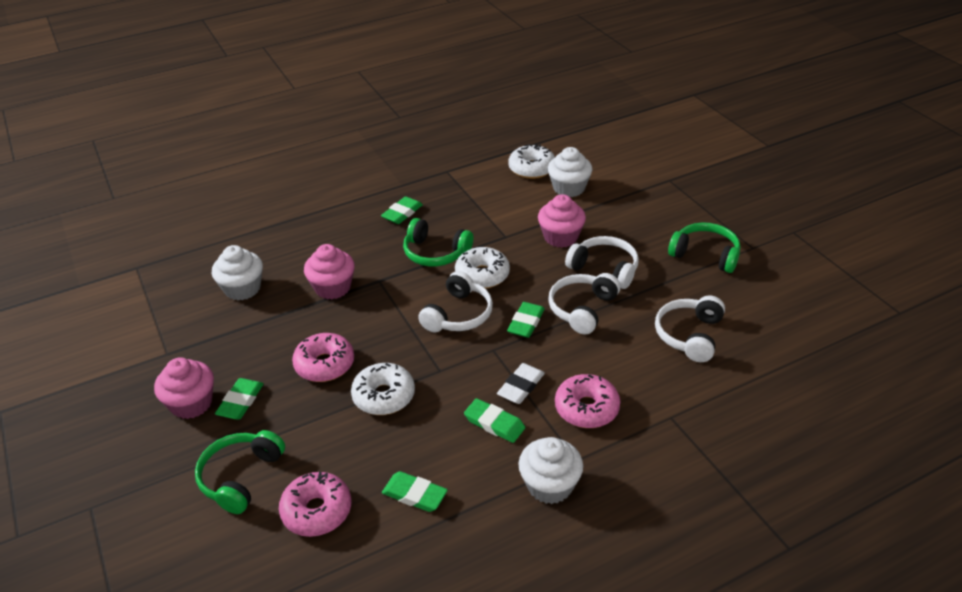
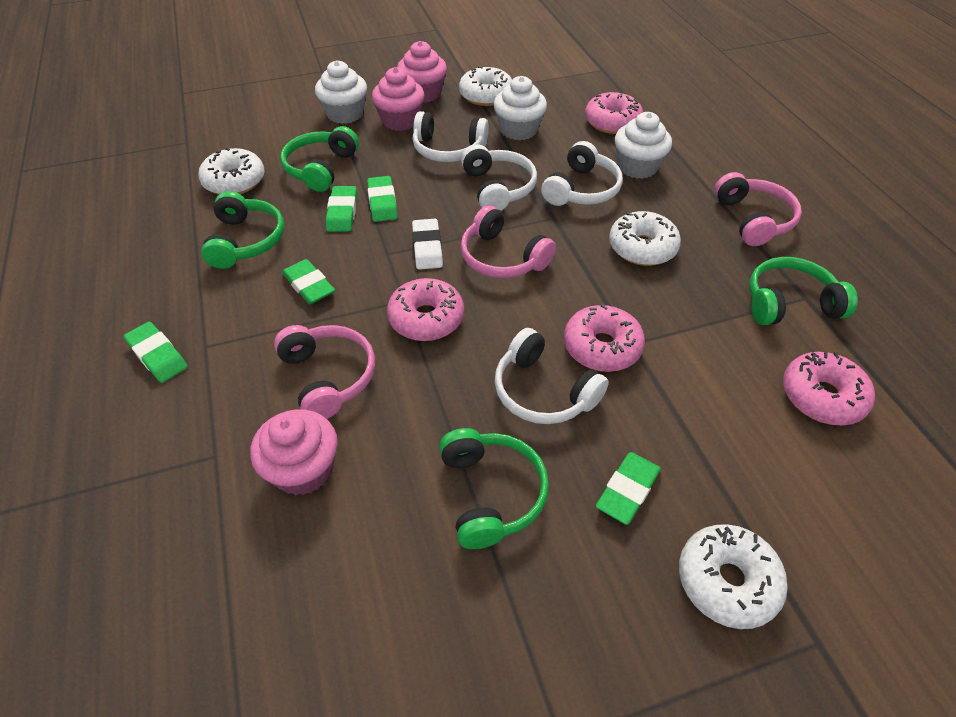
green headphones: 3 -> 4
pink donut: 3 -> 4
pink headphones: 0 -> 3
white donut: 3 -> 4

